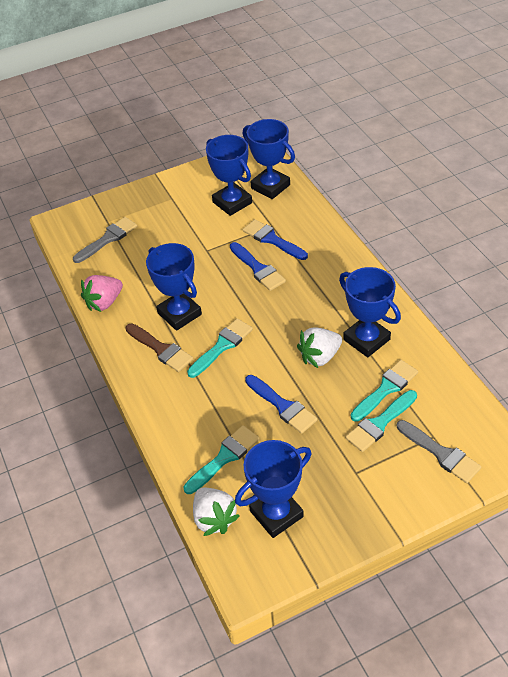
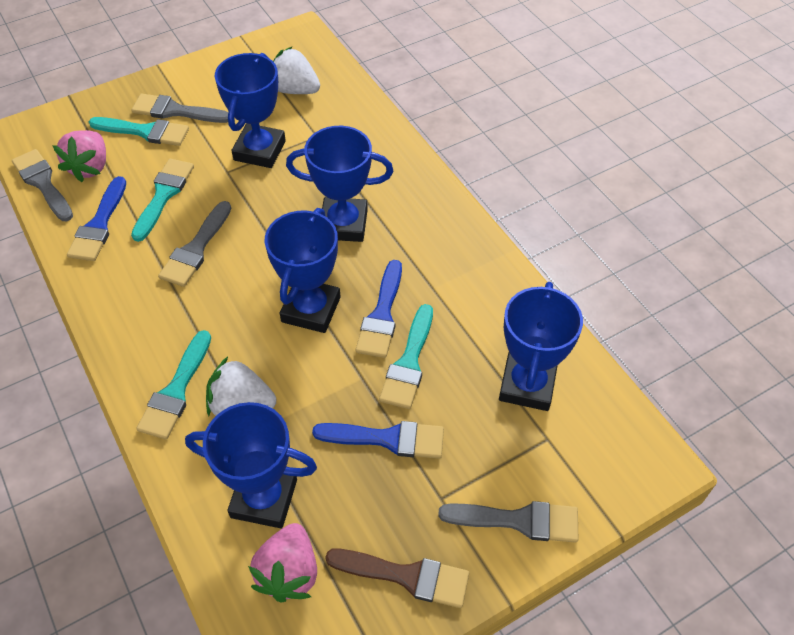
grey brush: 2 -> 4
pink strawberry: 1 -> 2

